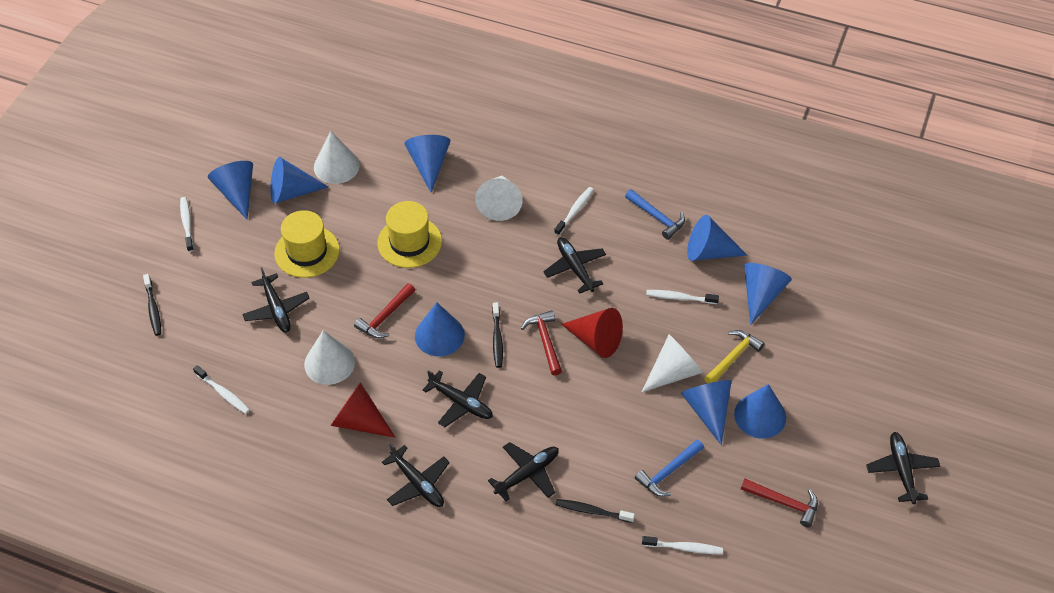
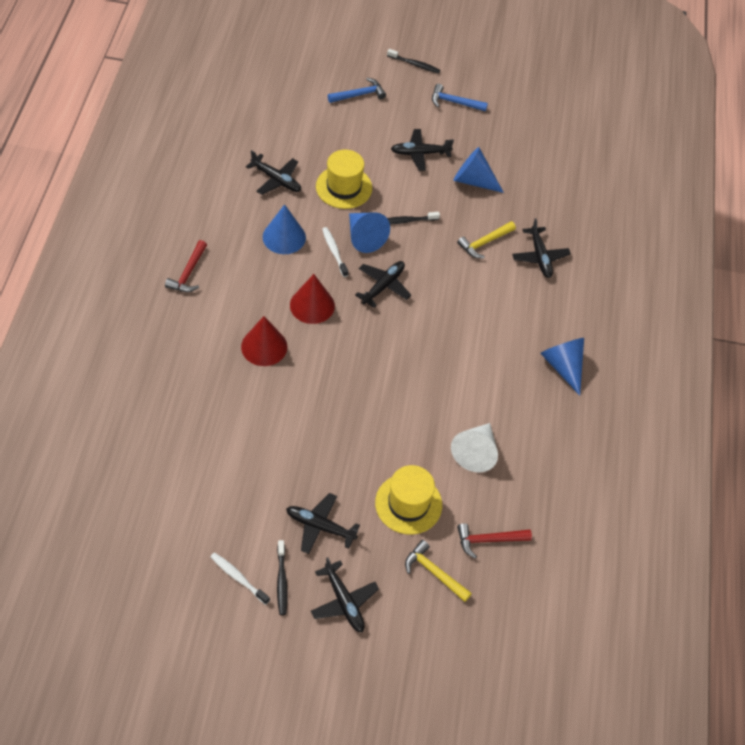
blue cone: 8 -> 4
red hammer: 3 -> 2
white cone: 4 -> 1
white toothbrush: 5 -> 2
yellow hammer: 1 -> 2

